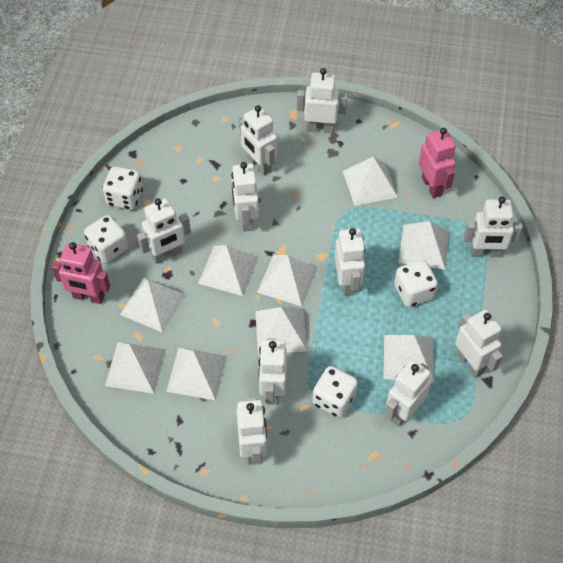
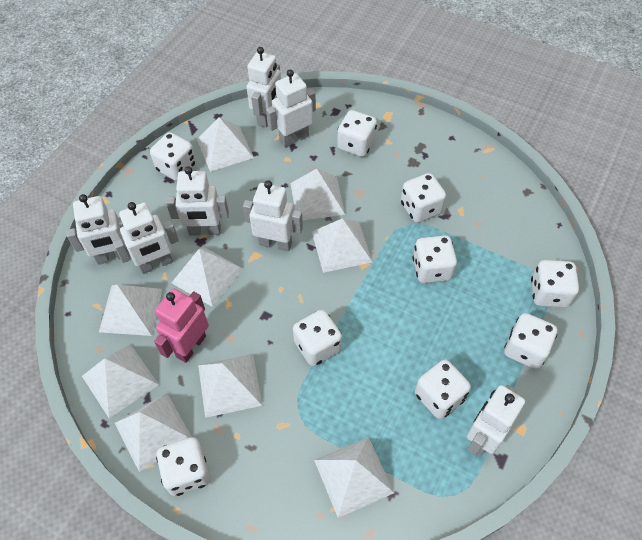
pink robot: 2 -> 1
white dice: 4 -> 9
white robot: 10 -> 7

